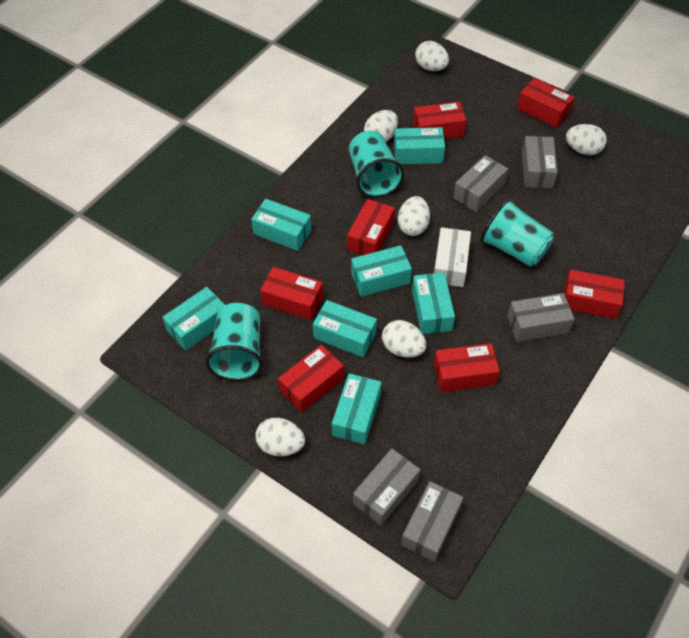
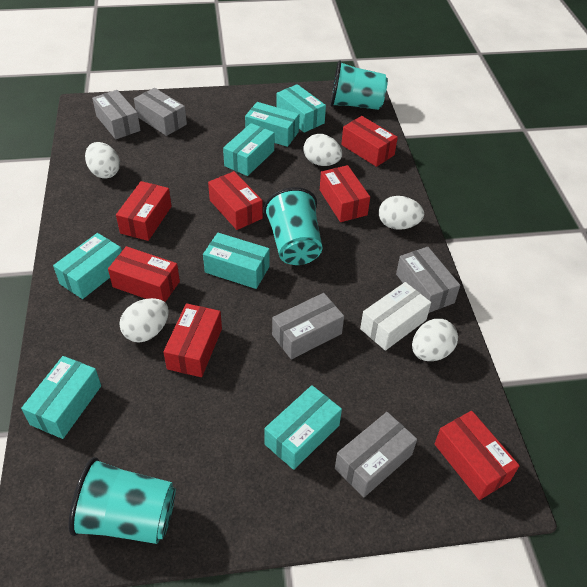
white egg: 6 -> 5

